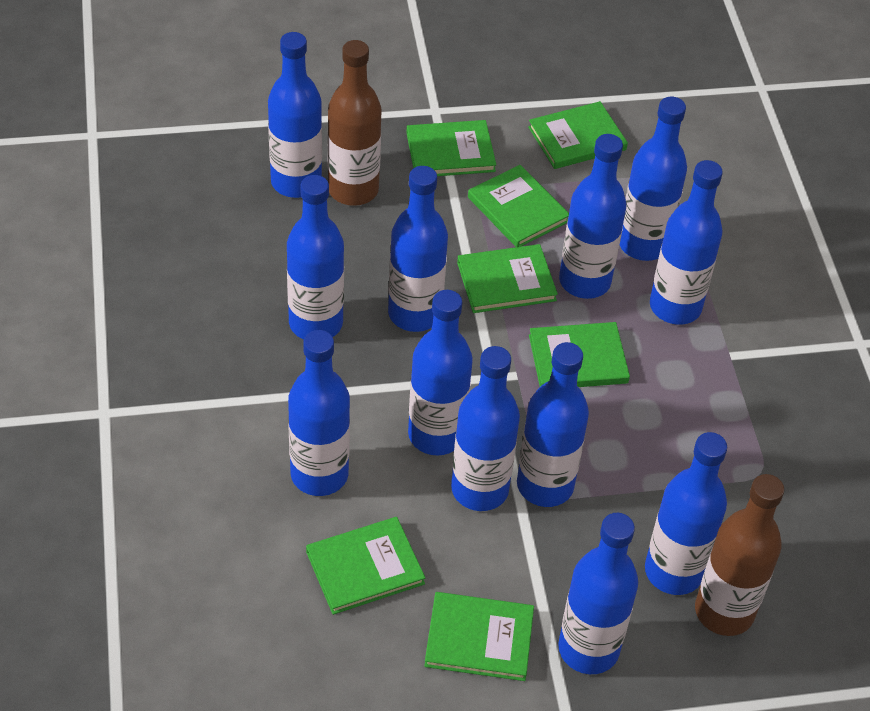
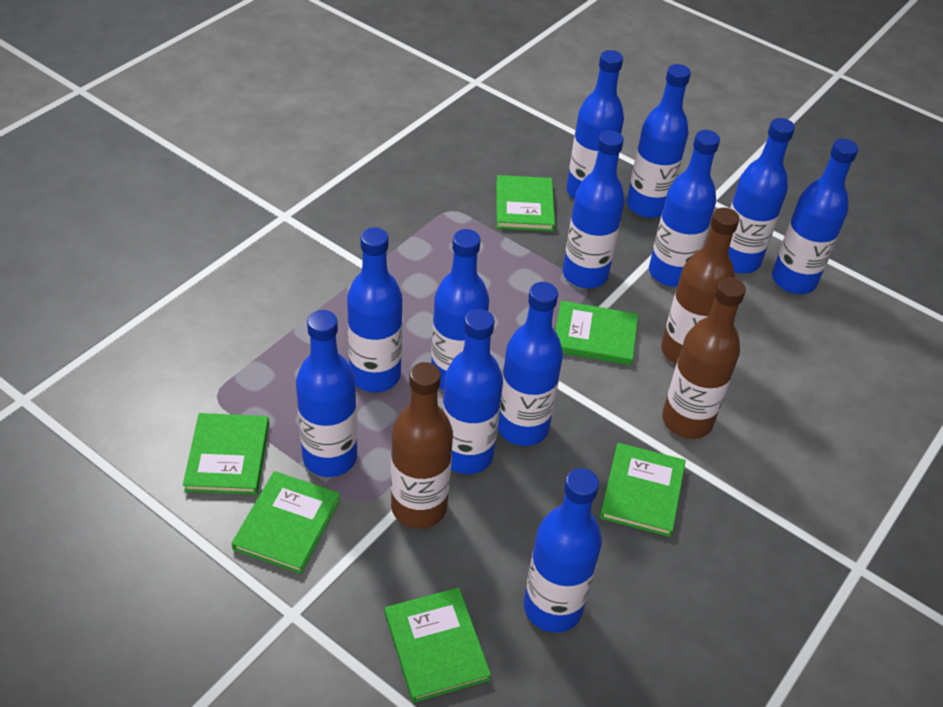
brown bottle: 2 -> 3
green book: 7 -> 6

